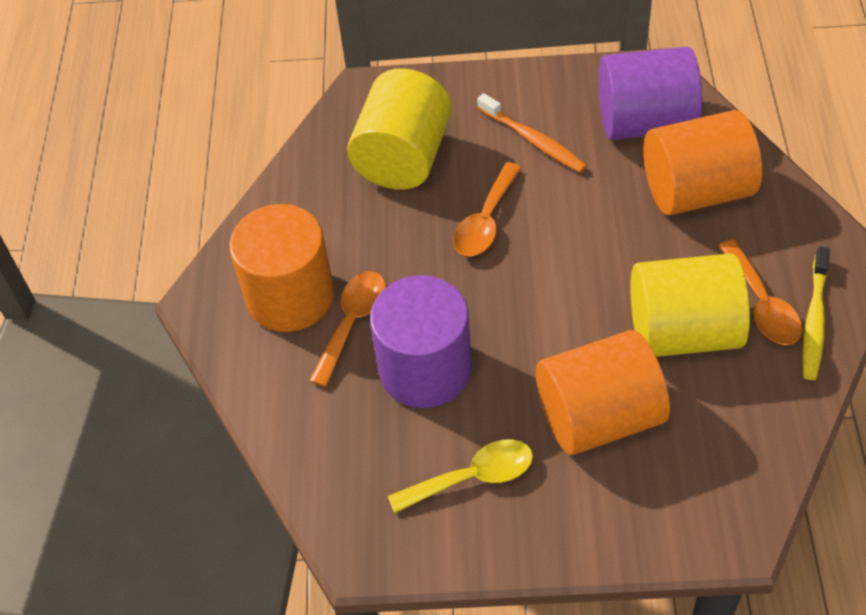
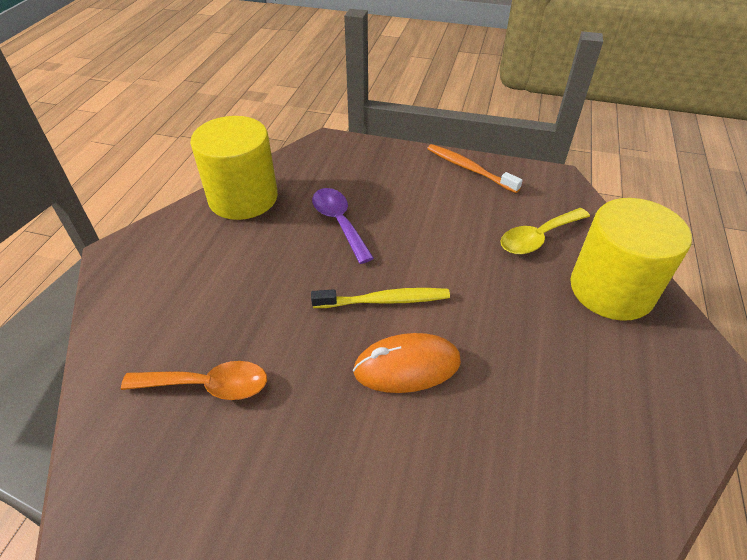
orange cylinder: 3 -> 0
orange mouse: 0 -> 1
orange spoon: 3 -> 1
purple cylinder: 2 -> 0
purple spoon: 0 -> 1

